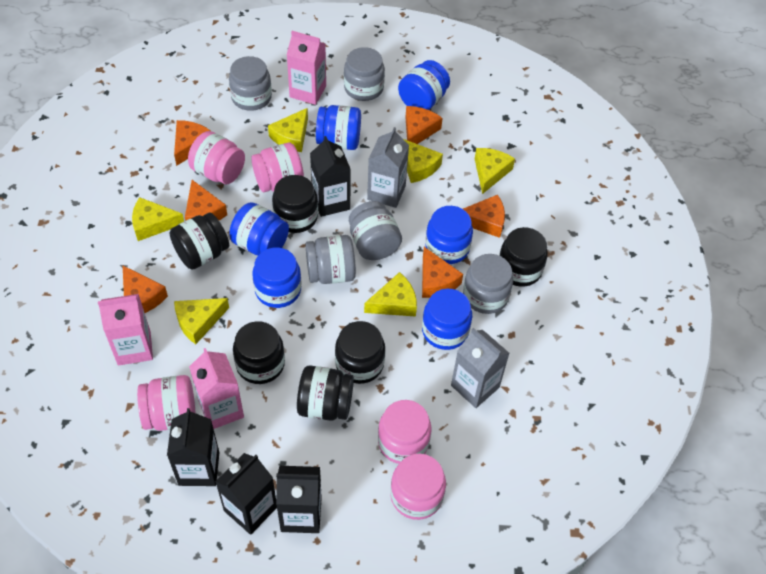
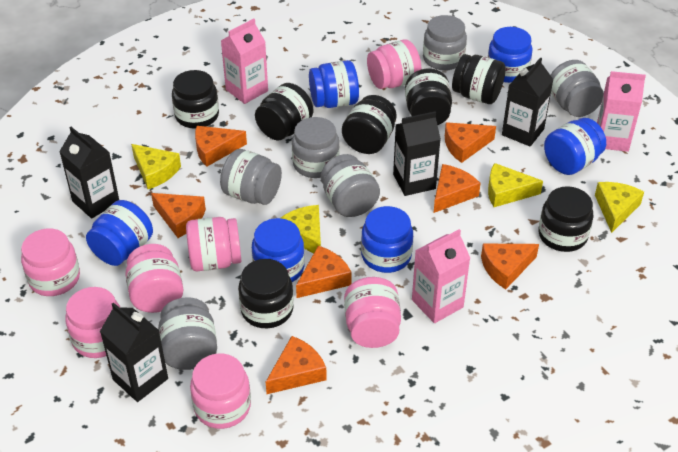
black jar: 6 -> 7
grey carton: 2 -> 0
grey jar: 5 -> 6
orange cheese: 6 -> 7
pink jar: 5 -> 7
yellow cheese: 6 -> 4

